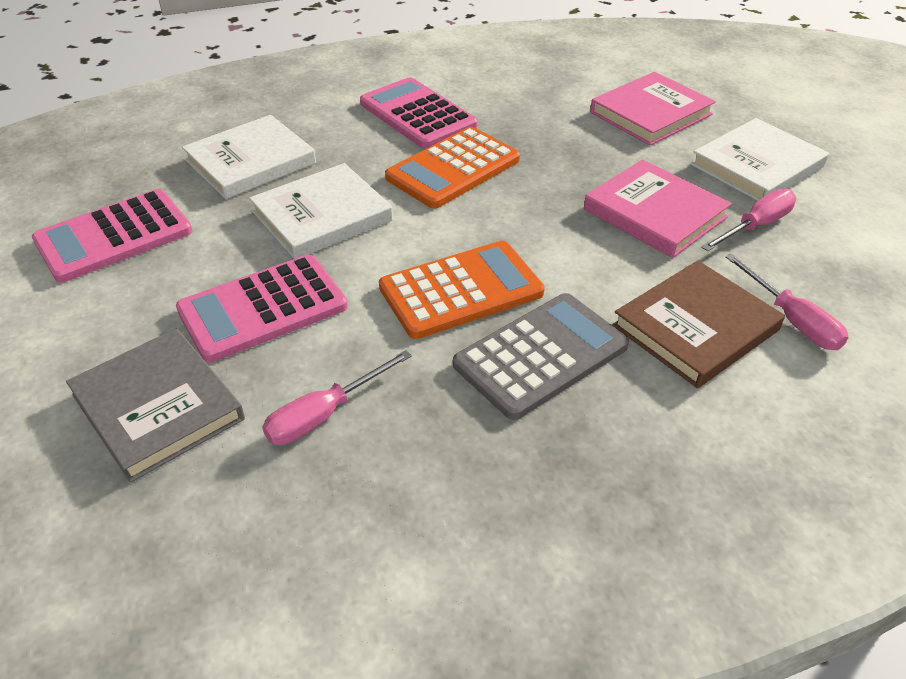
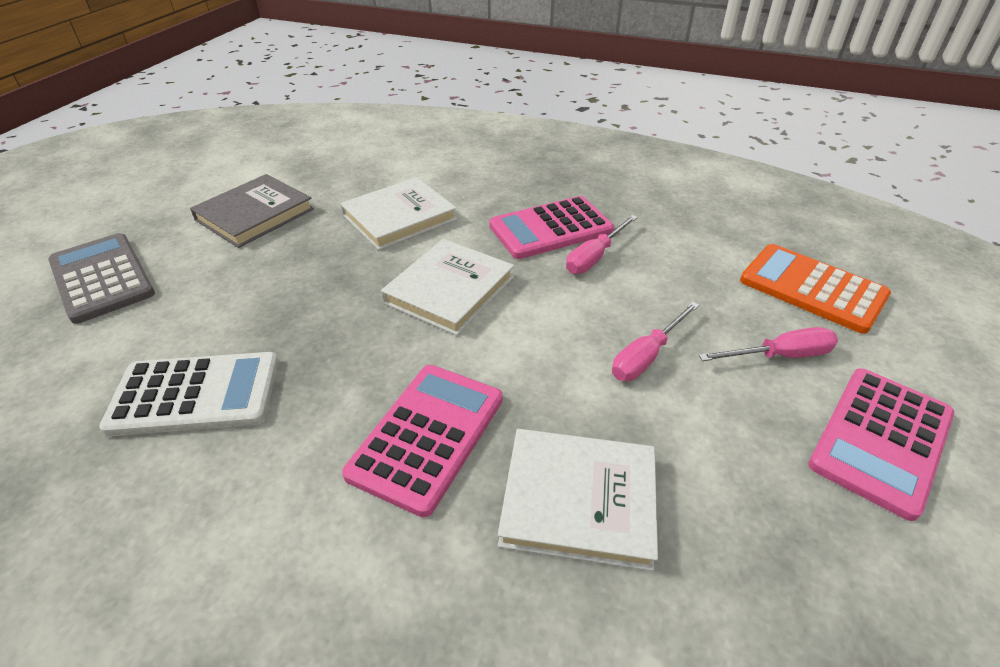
brown book: 1 -> 0
orange calculator: 2 -> 1
pink book: 2 -> 0
white calculator: 0 -> 1

